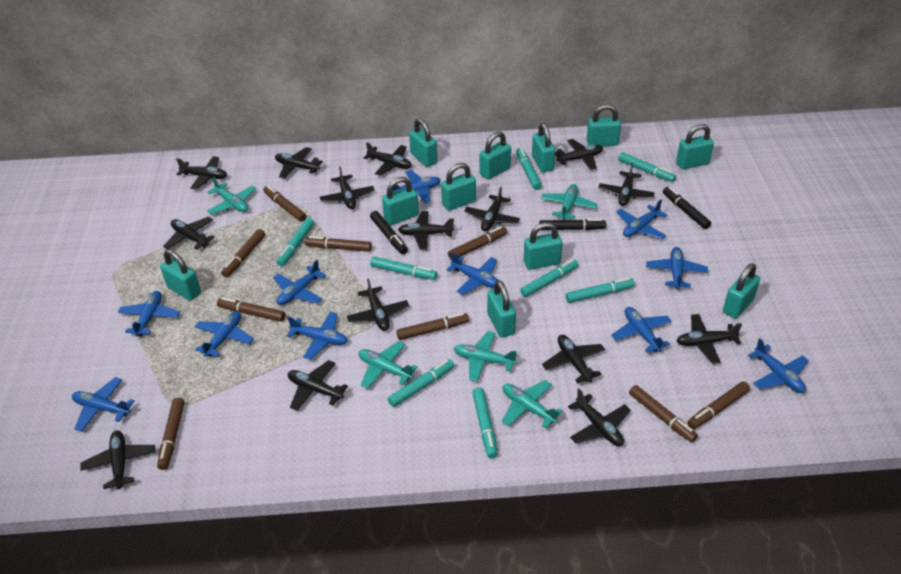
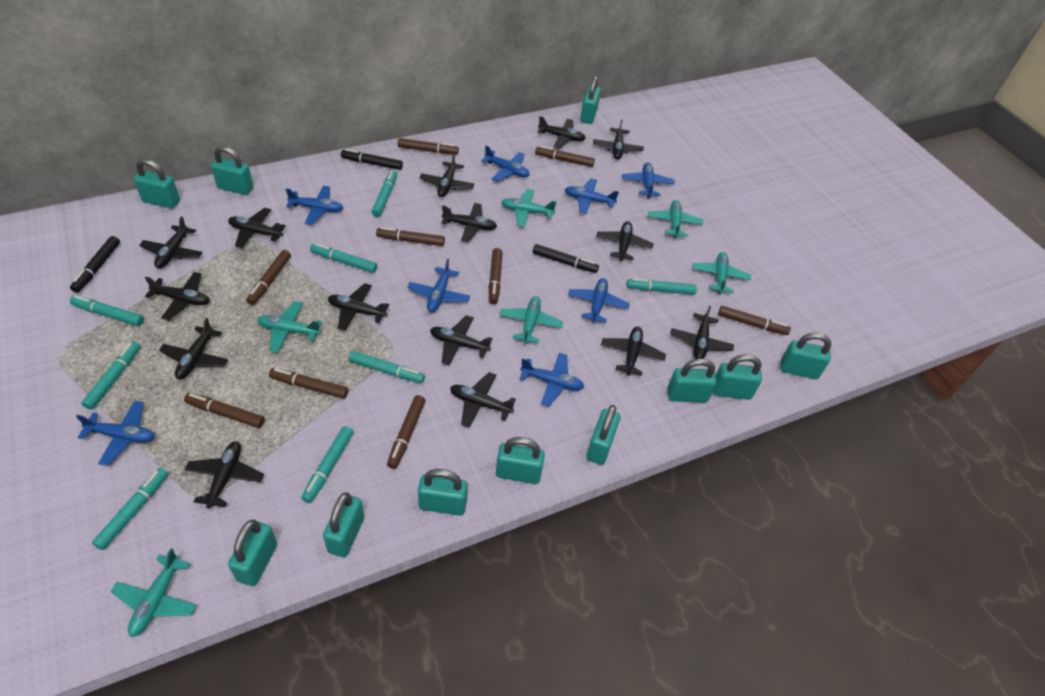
blue plane: 11 -> 8
turquoise plane: 5 -> 6

